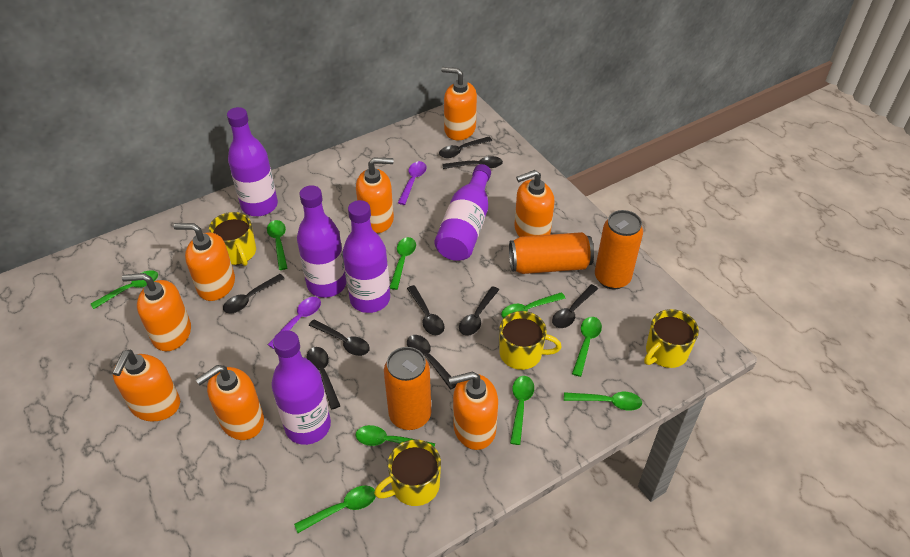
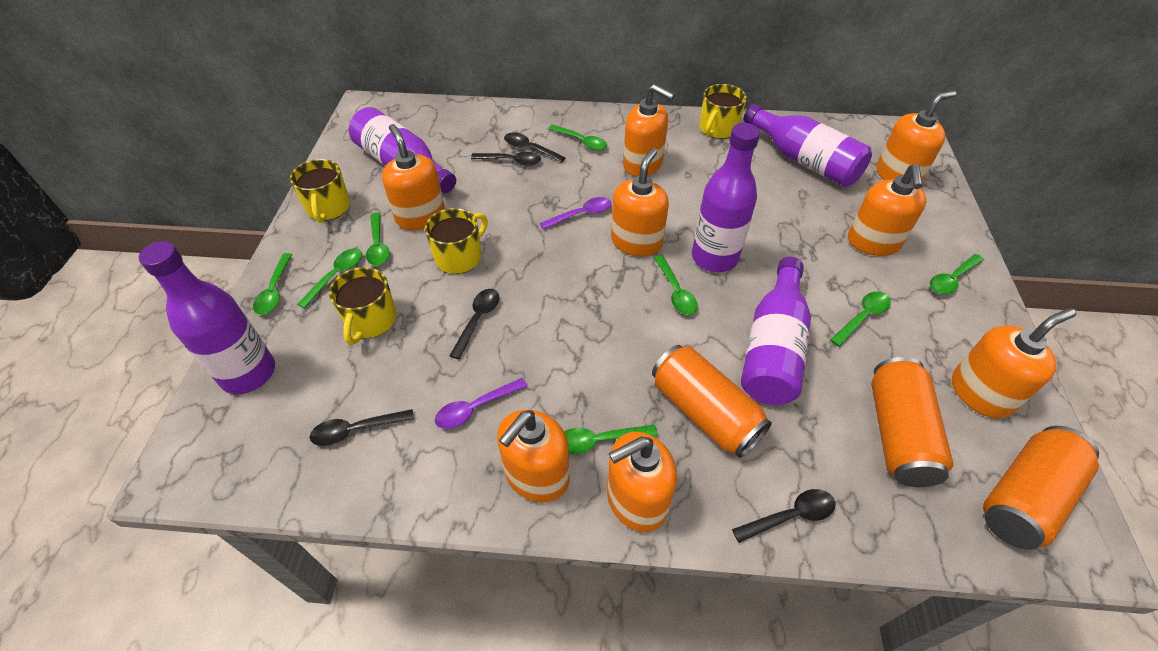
black spoon: 9 -> 5
green spoon: 9 -> 8

